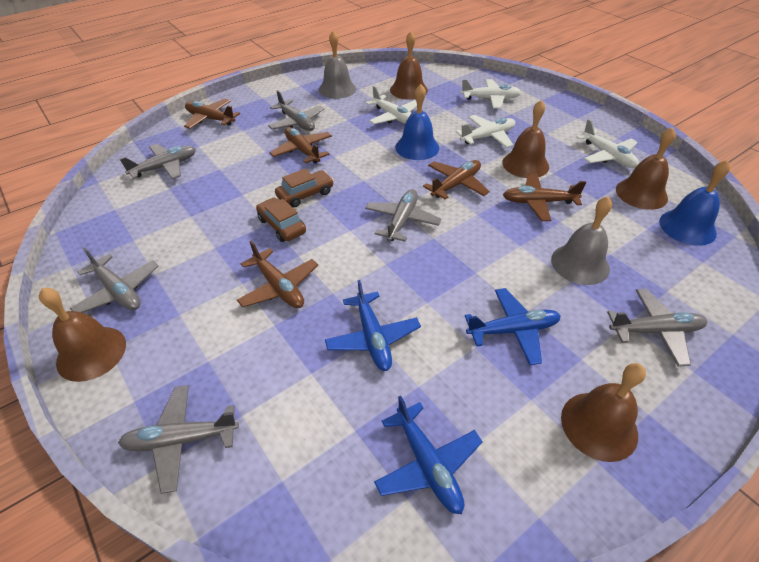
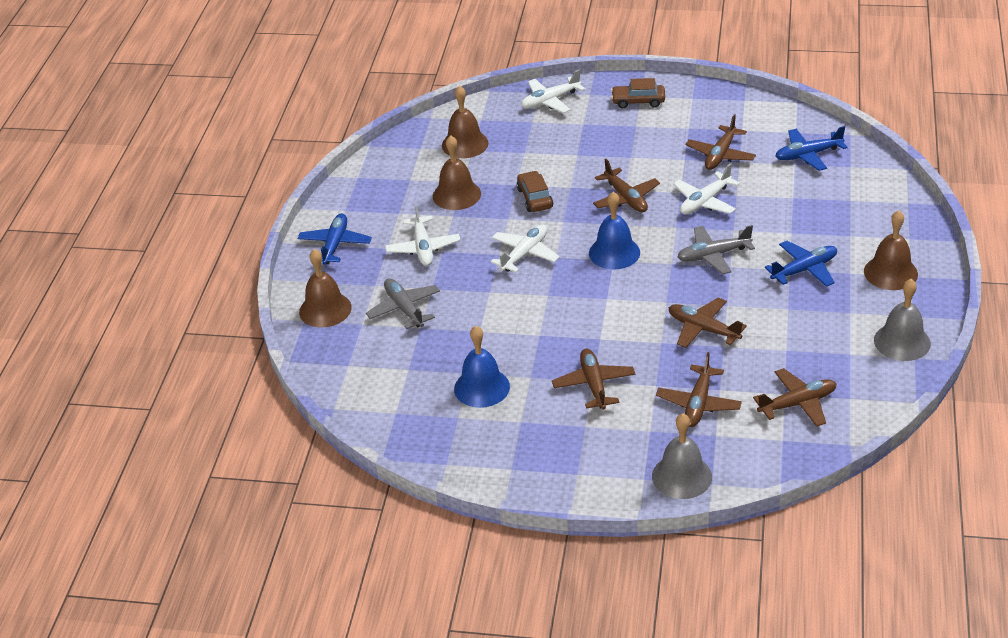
brown bell: 5 -> 4
brown plane: 5 -> 6
grey plane: 6 -> 2

